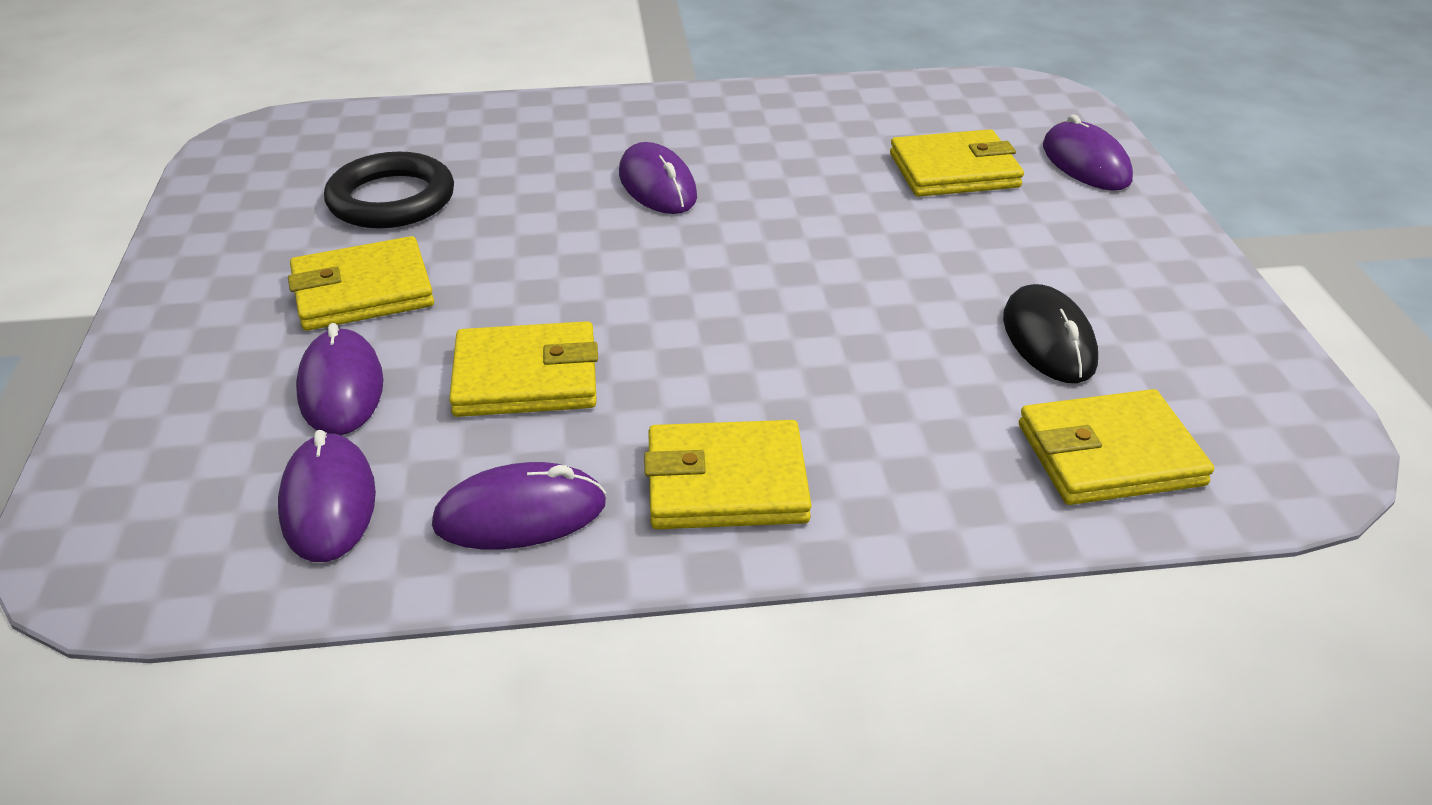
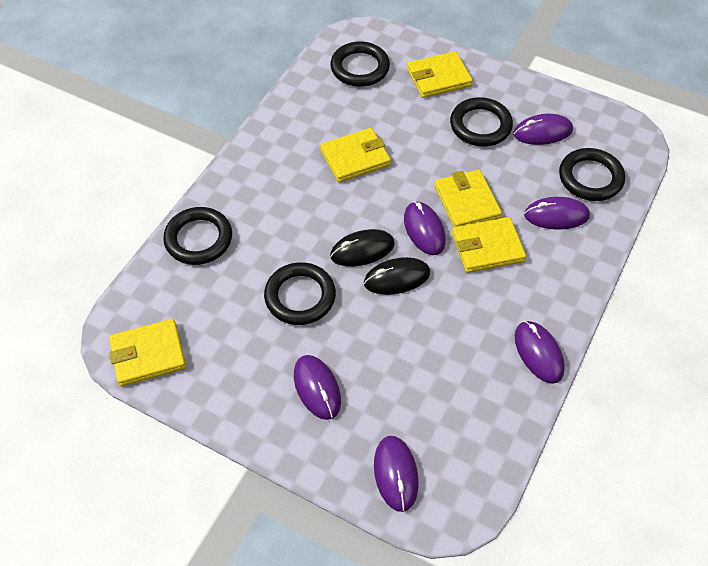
black mouse: 1 -> 2
black ring: 1 -> 5
purple mouse: 5 -> 6

